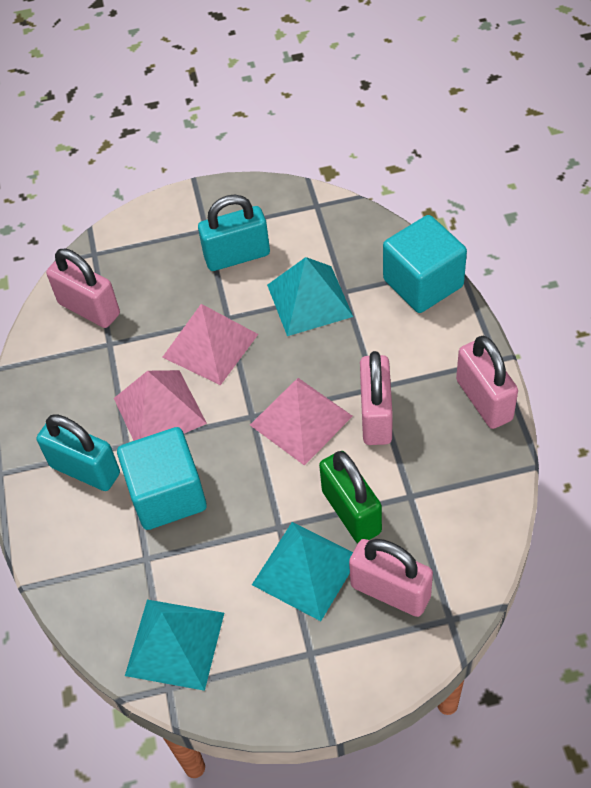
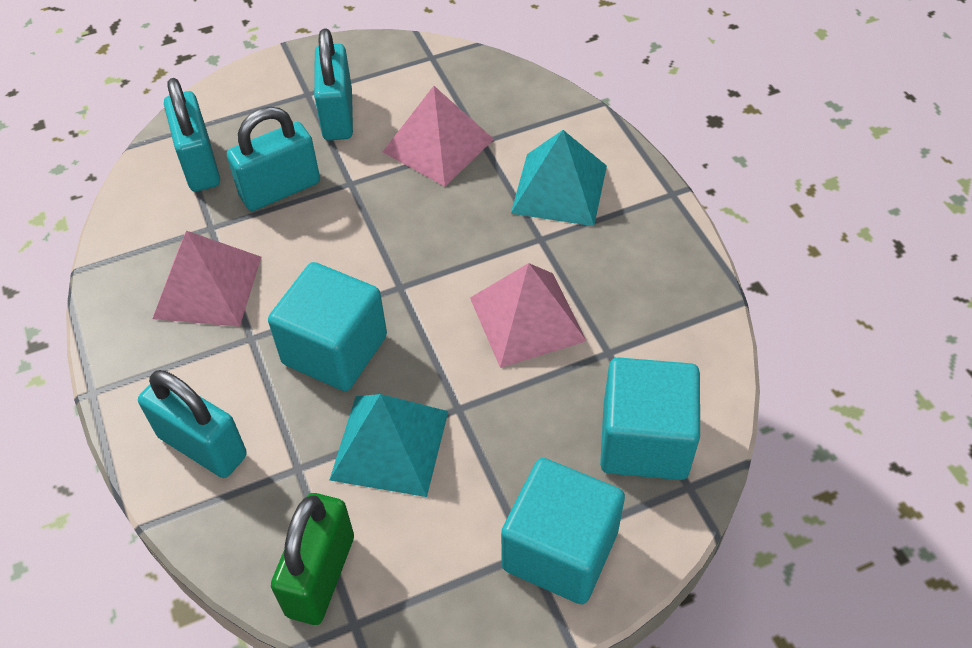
pink padlock: 4 -> 0
turquoise cube: 2 -> 3
turquoise padlock: 2 -> 4
turquoise pyramid: 3 -> 2

